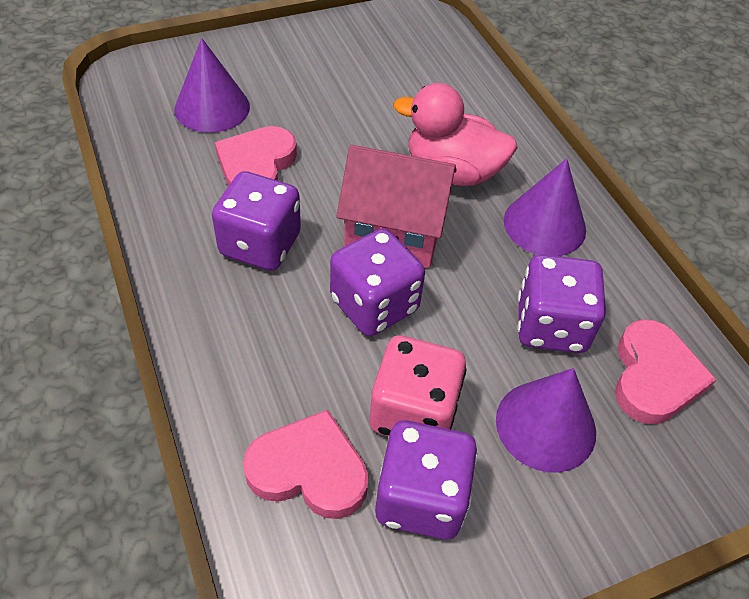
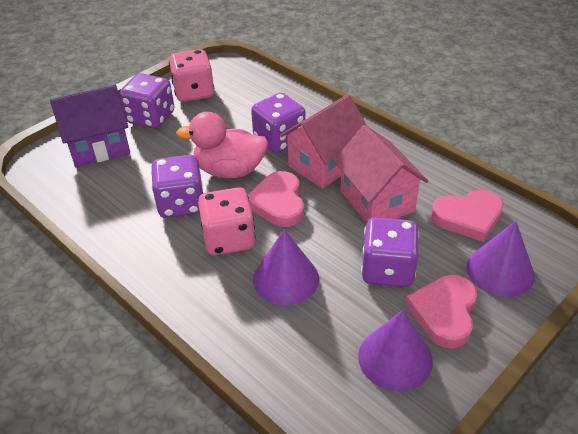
pink dice: 1 -> 2
pink house: 1 -> 2
purple house: 0 -> 1

